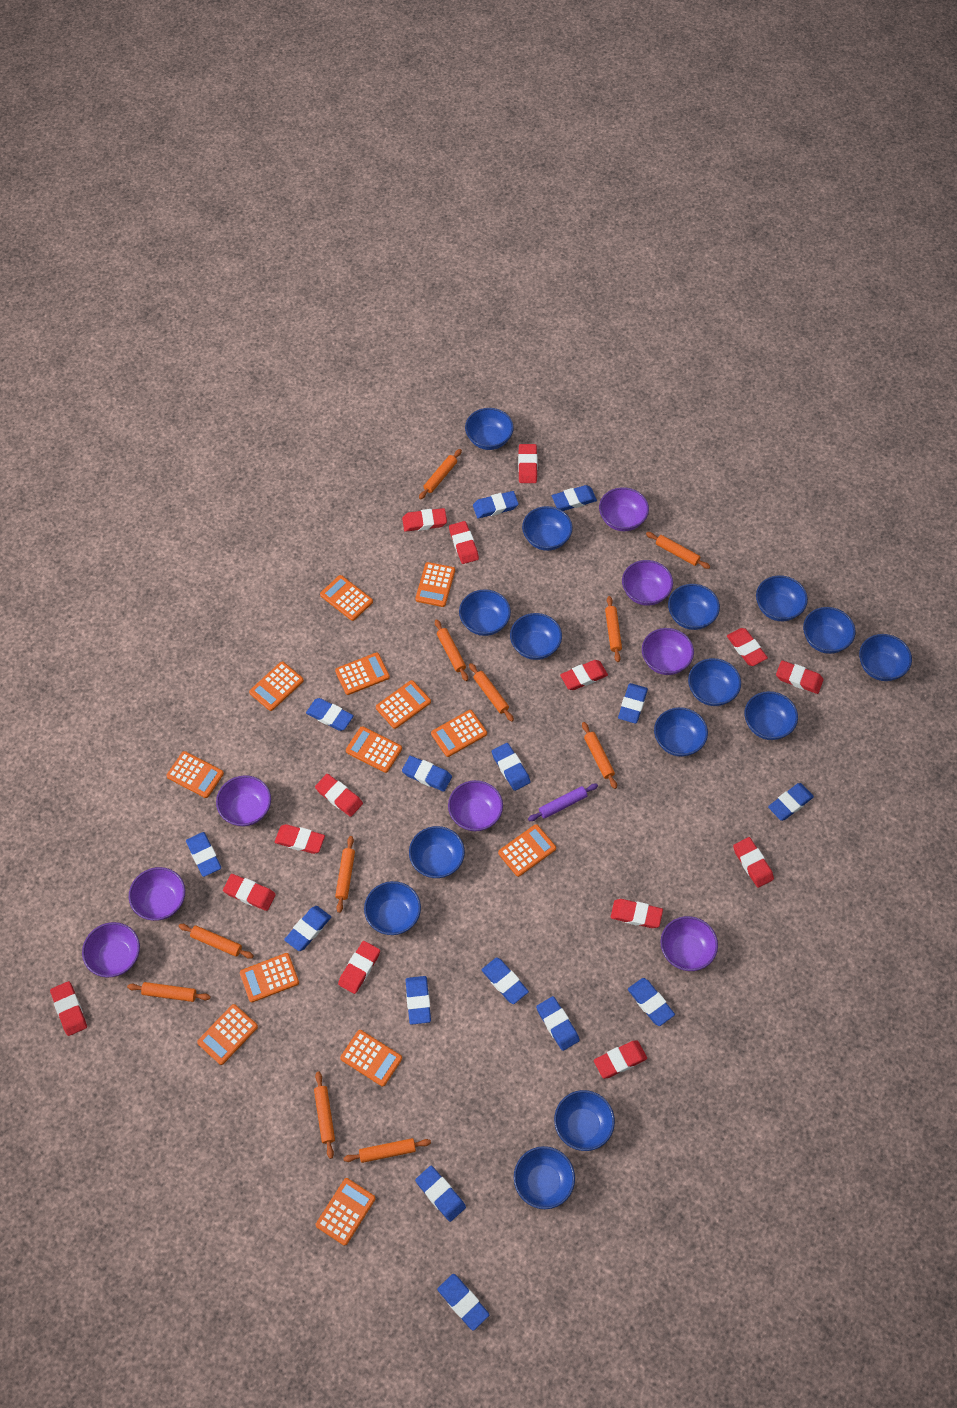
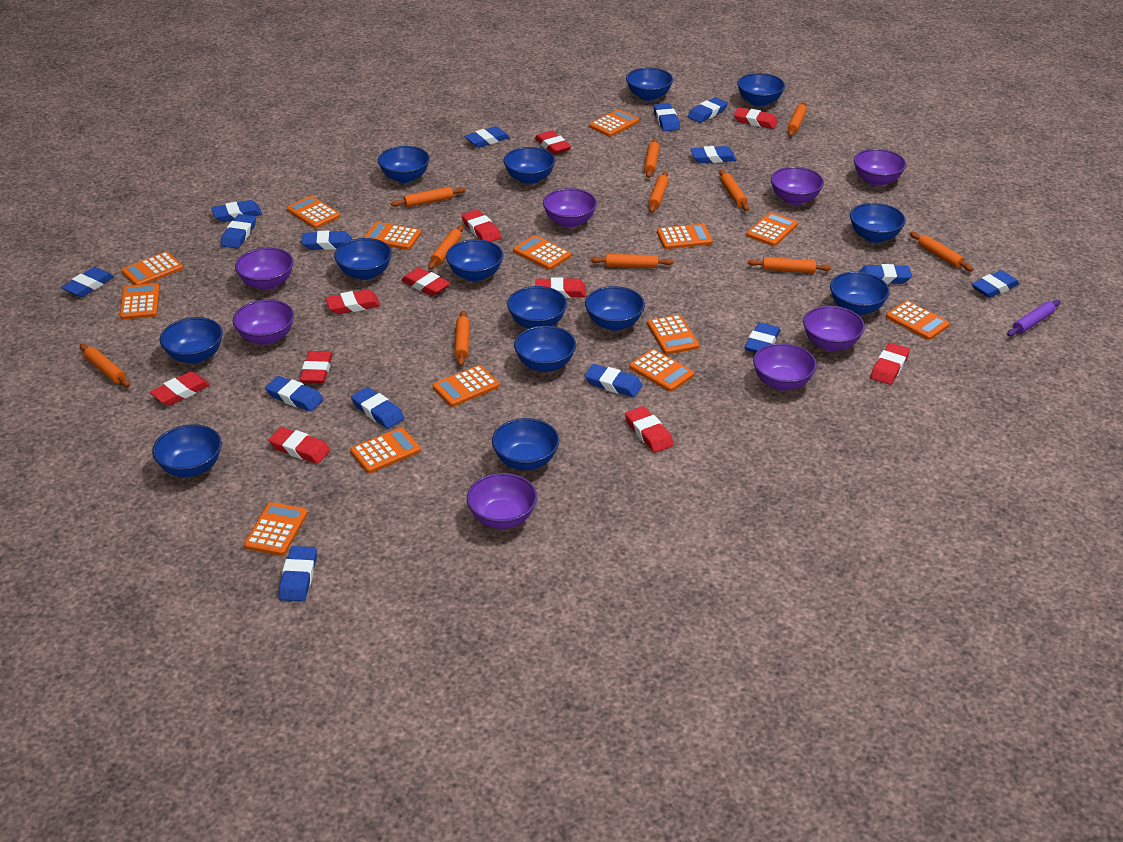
blue bowl: 15 -> 14
orange calculator: 13 -> 14
red eraser: 14 -> 11

